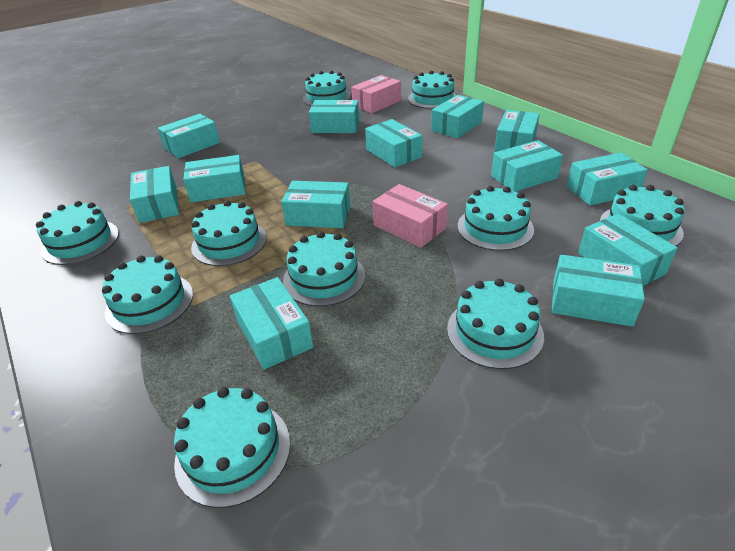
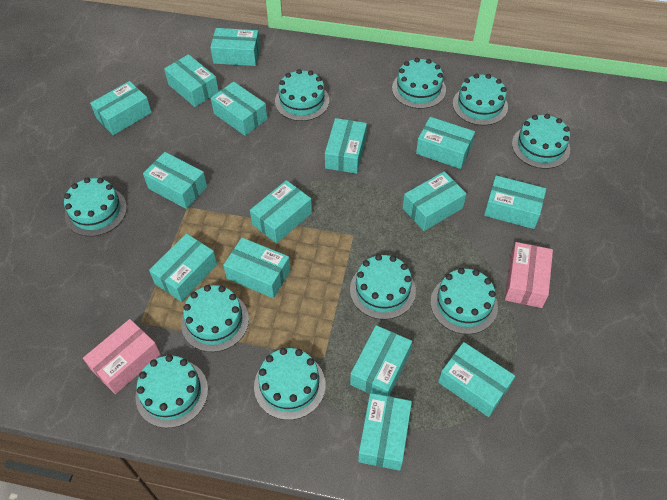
turquoise box: 13 -> 15

